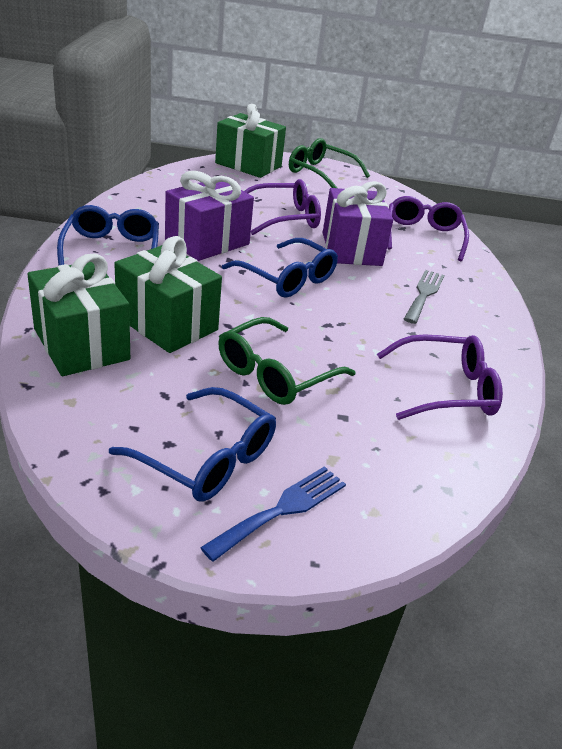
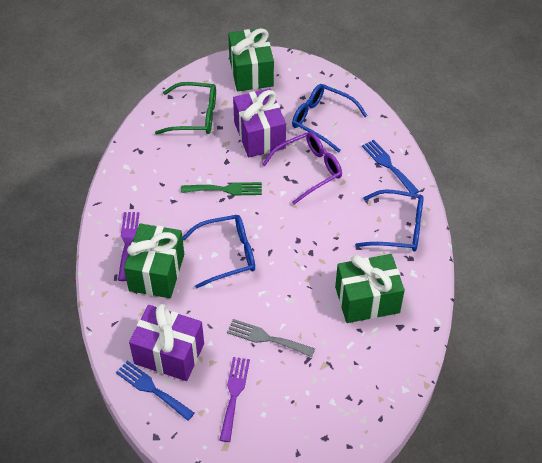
blue fork: 1 -> 2
green fork: 0 -> 1
green glasses: 2 -> 1
purple fork: 0 -> 2
purple glasses: 3 -> 1

